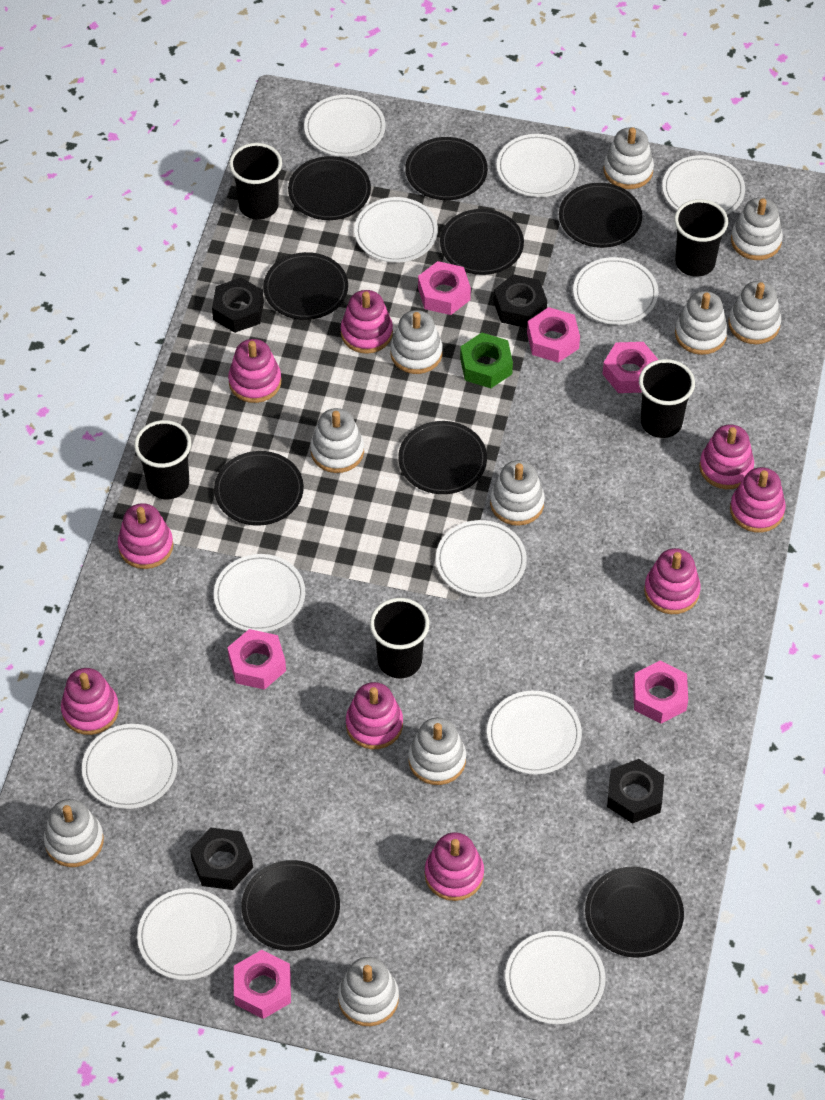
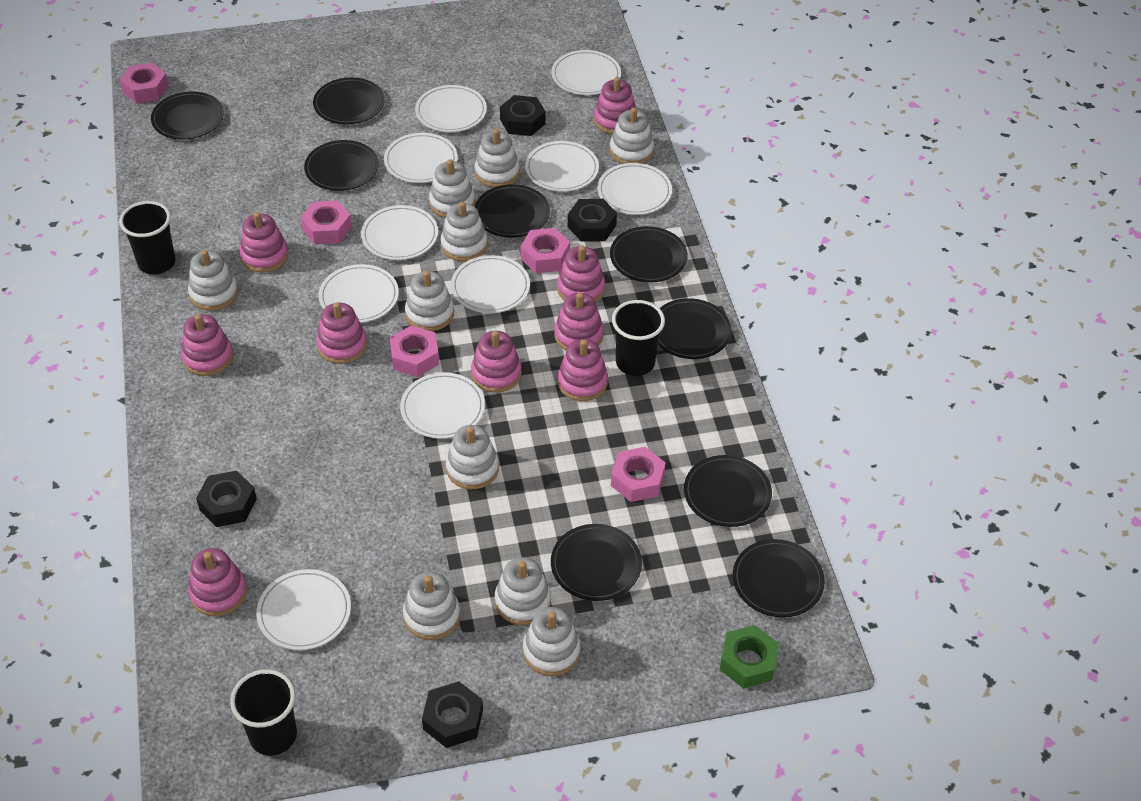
black cup: 5 -> 3
pink nut: 6 -> 5
white plate: 11 -> 10

